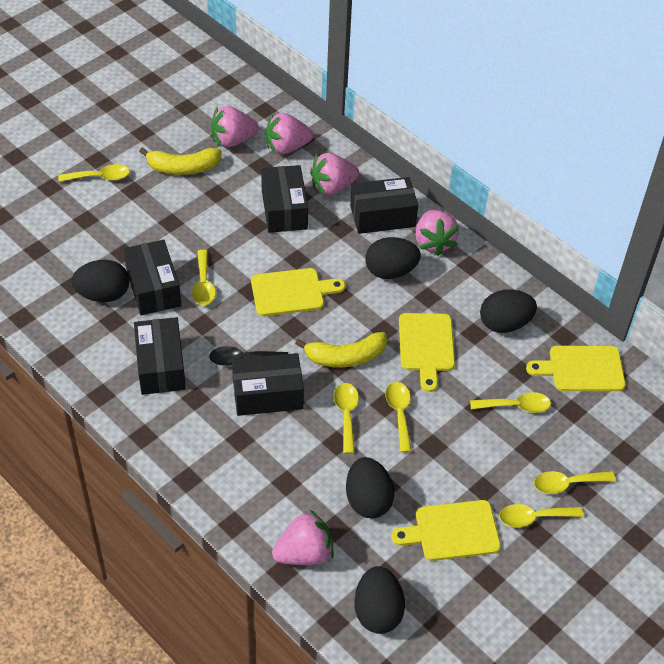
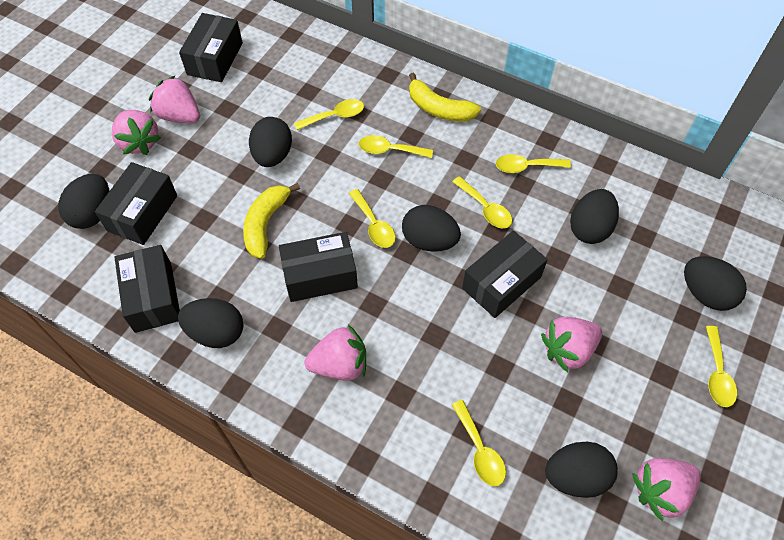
black egg: 5 -> 7
black spoon: 1 -> 0
yellow cutting board: 4 -> 0

